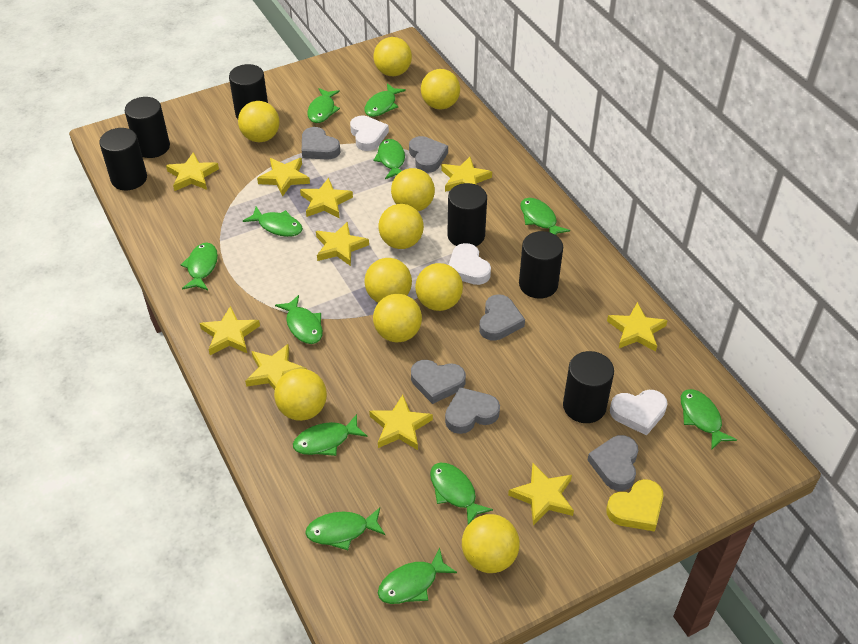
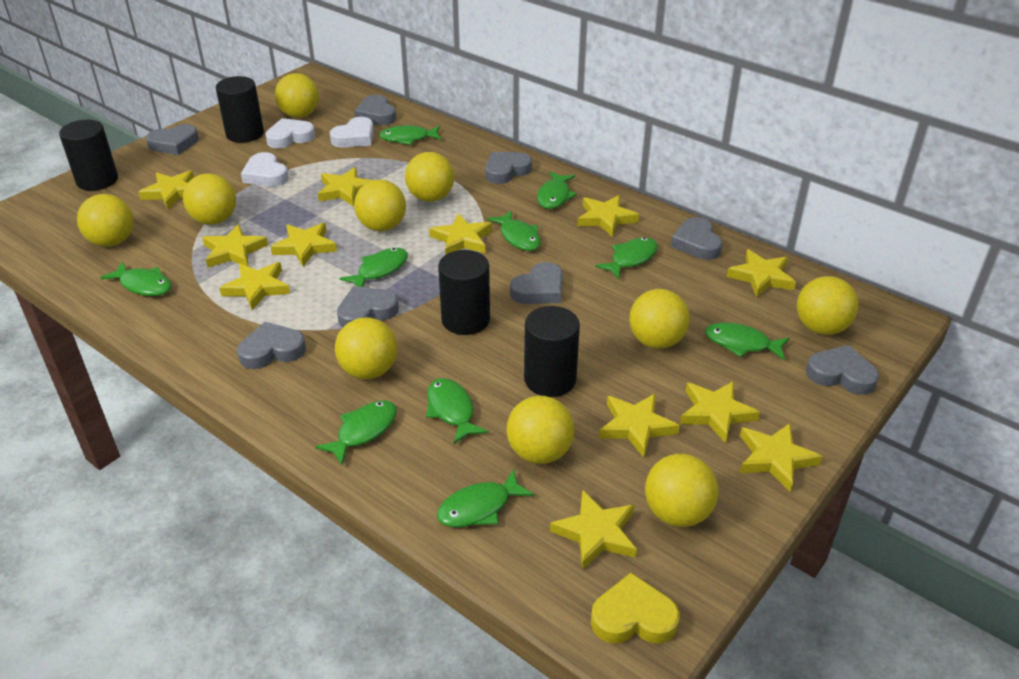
black cylinder: 6 -> 4
green fish: 12 -> 10
grey heart: 6 -> 8
yellow star: 10 -> 12

